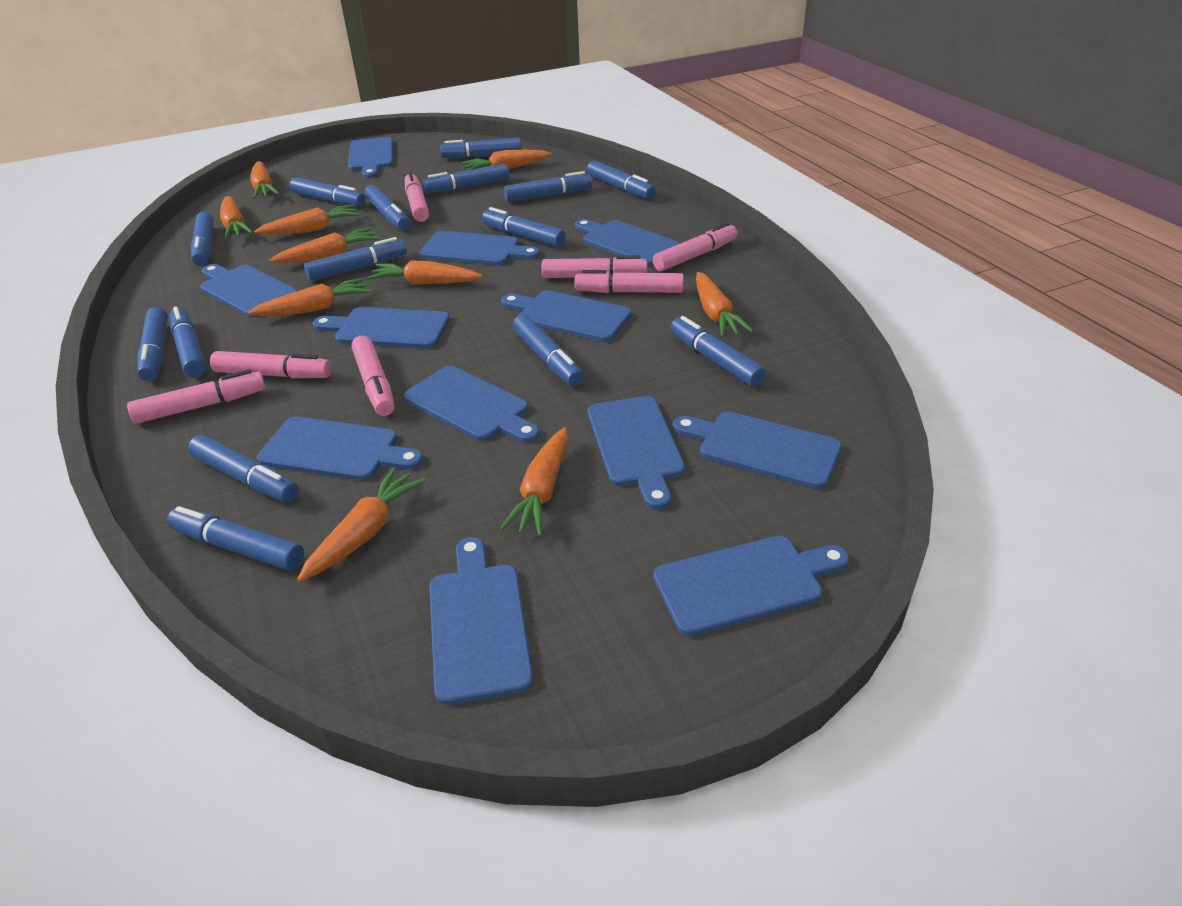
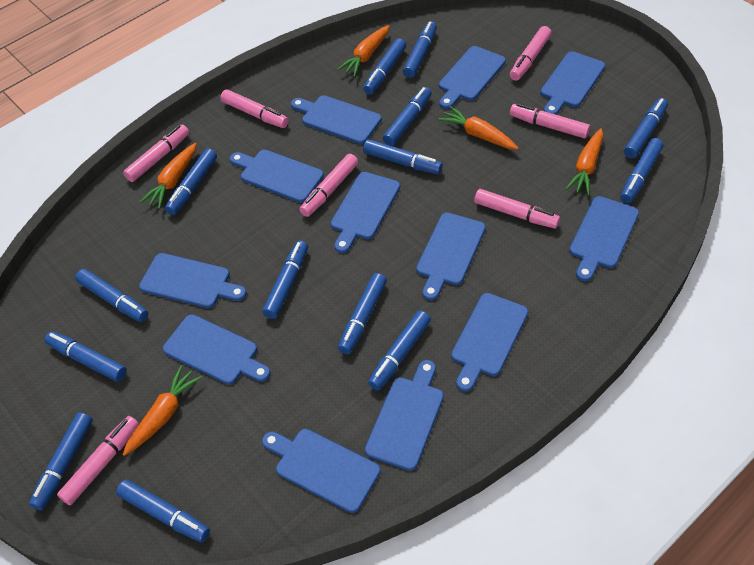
blue marker: 15 -> 14
orange carrot: 10 -> 5

